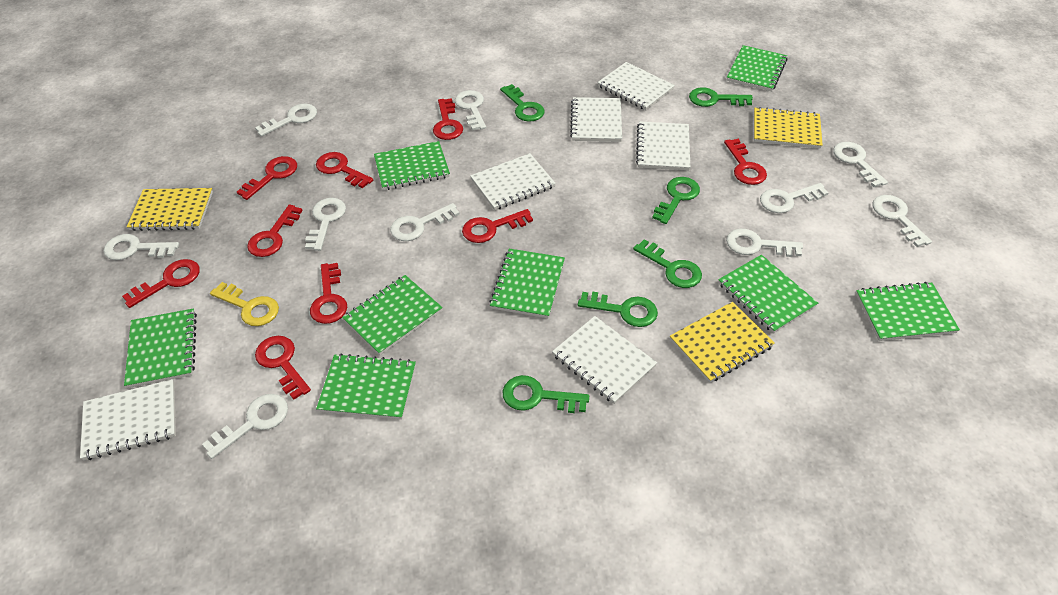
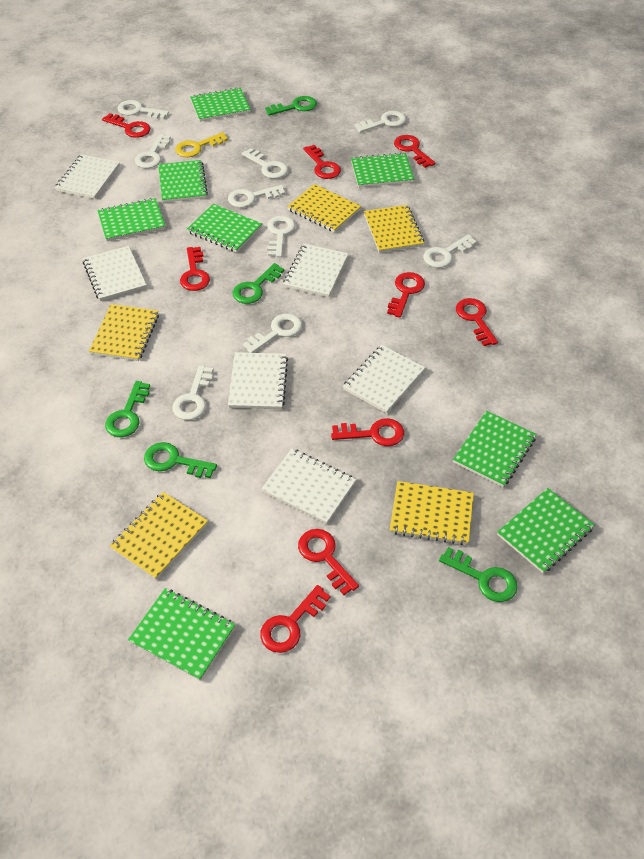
green key: 6 -> 5
white key: 10 -> 9
yellow notebook: 3 -> 5

